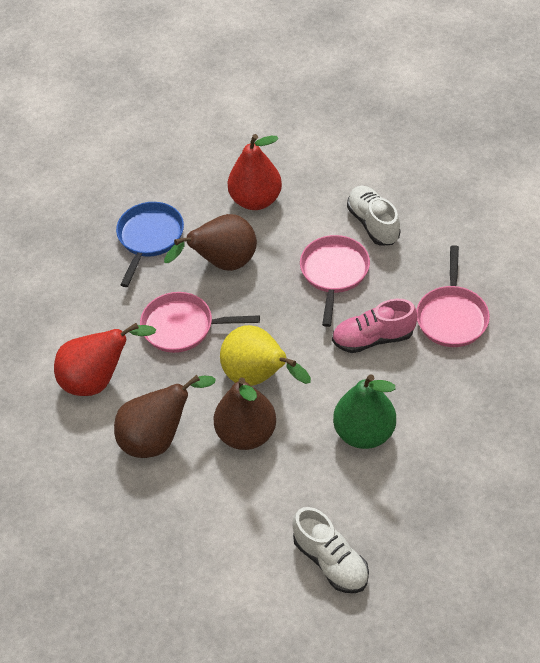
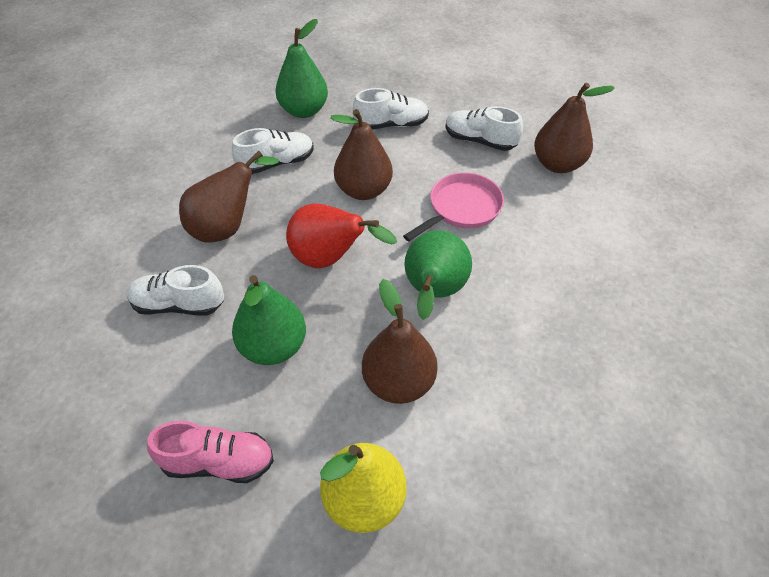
blue pan: 1 -> 0
brown pear: 3 -> 4
green pear: 1 -> 3
pink pan: 3 -> 1
red pear: 2 -> 1
white shoe: 2 -> 4

